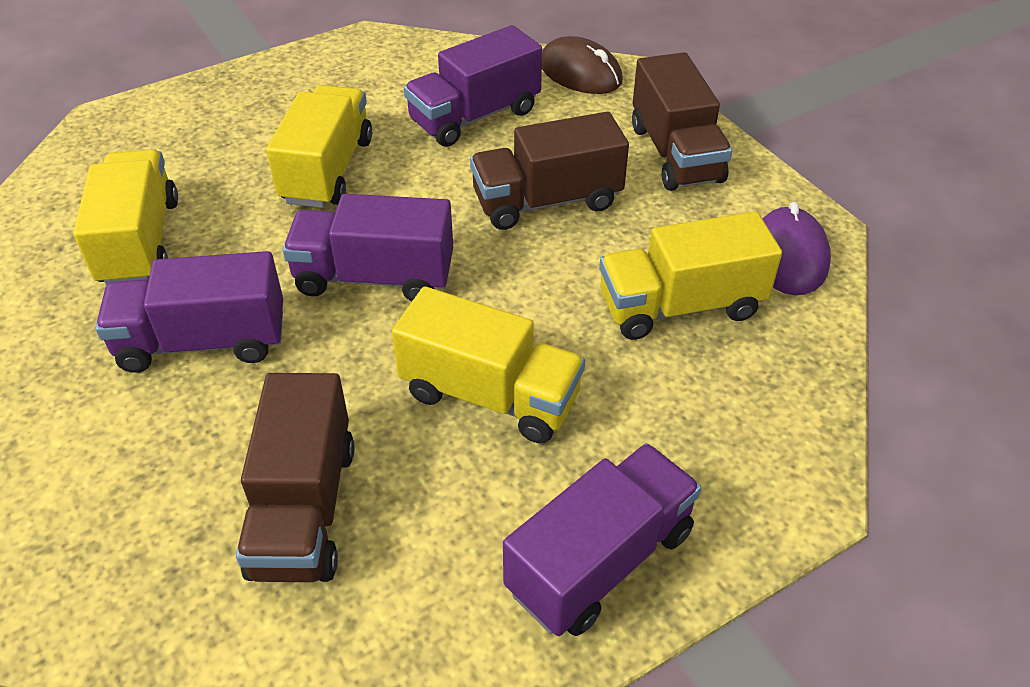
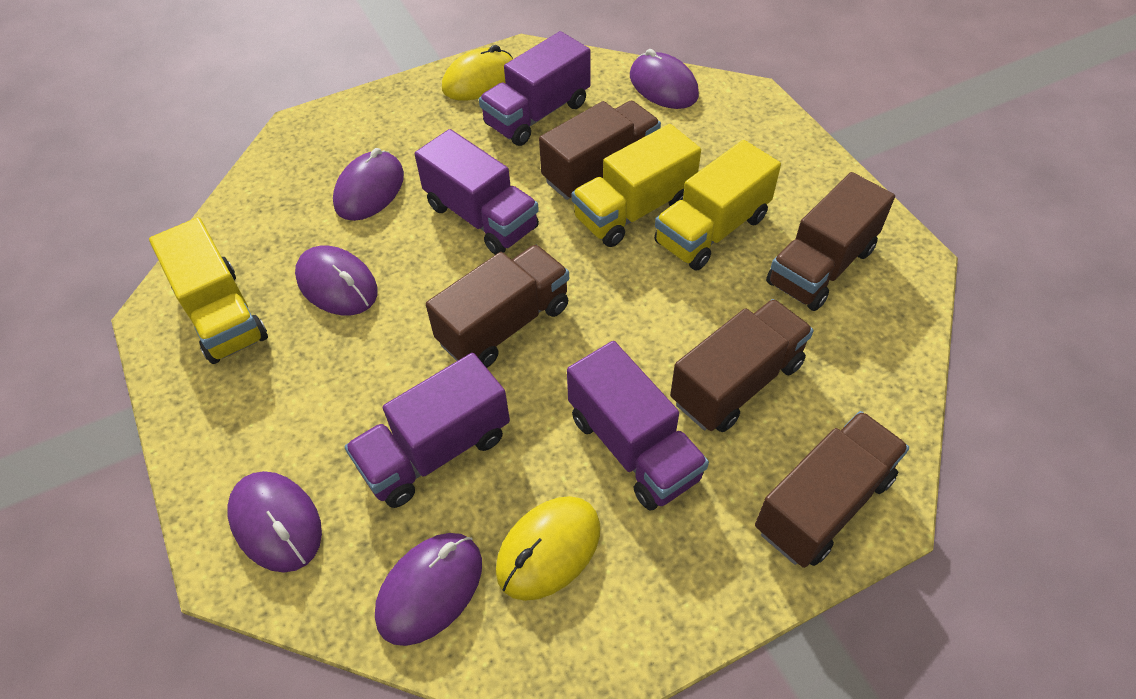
brown mouse: 1 -> 0
brown truck: 3 -> 5
purple mouse: 1 -> 5
yellow mouse: 0 -> 2
yellow truck: 4 -> 3

